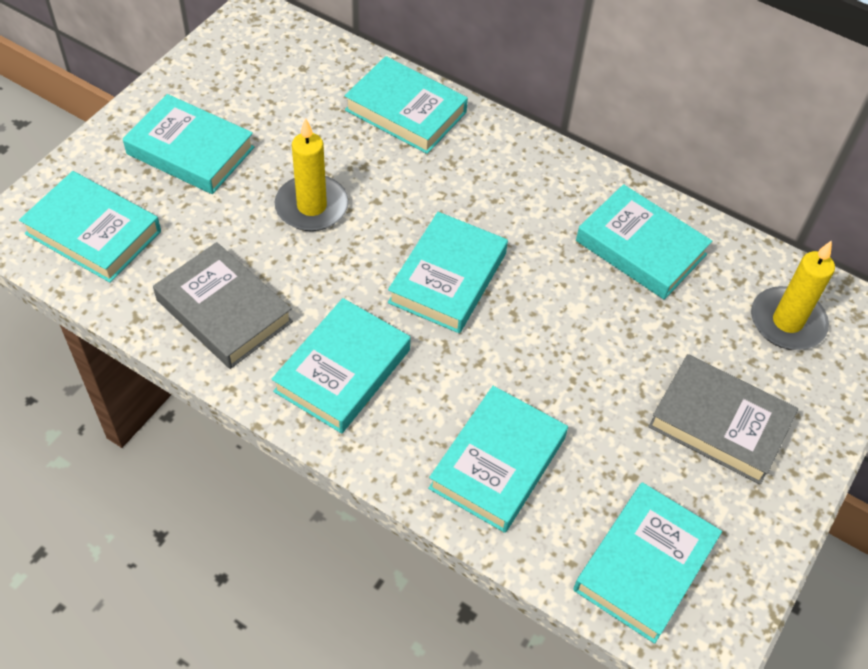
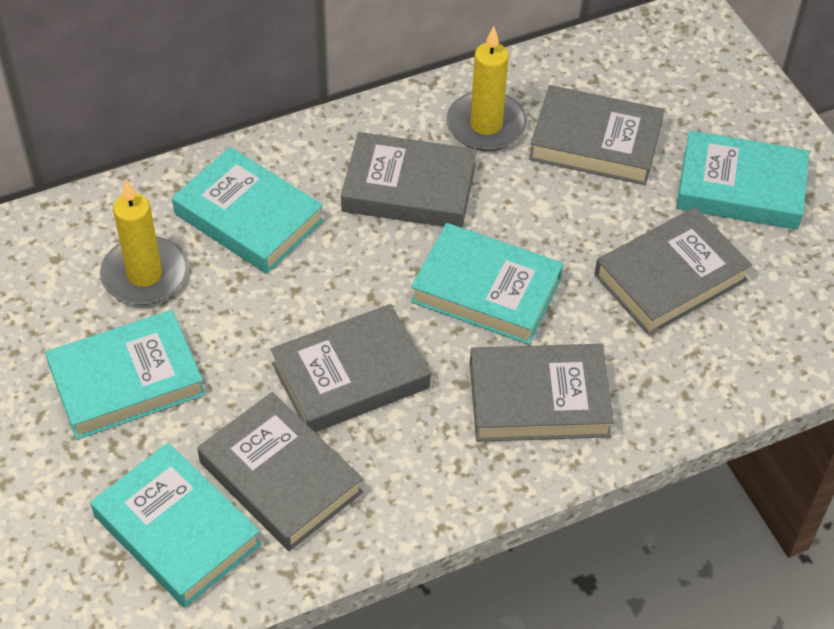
grey book: 2 -> 6
turquoise book: 8 -> 5

